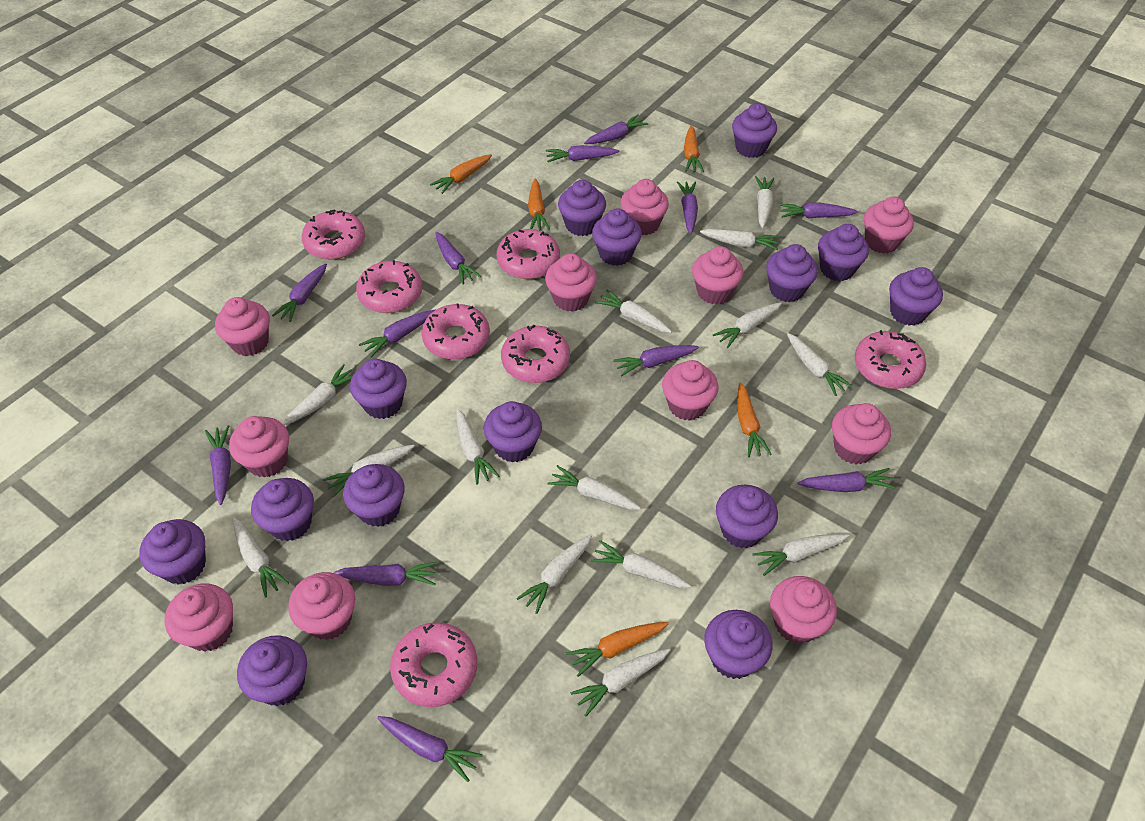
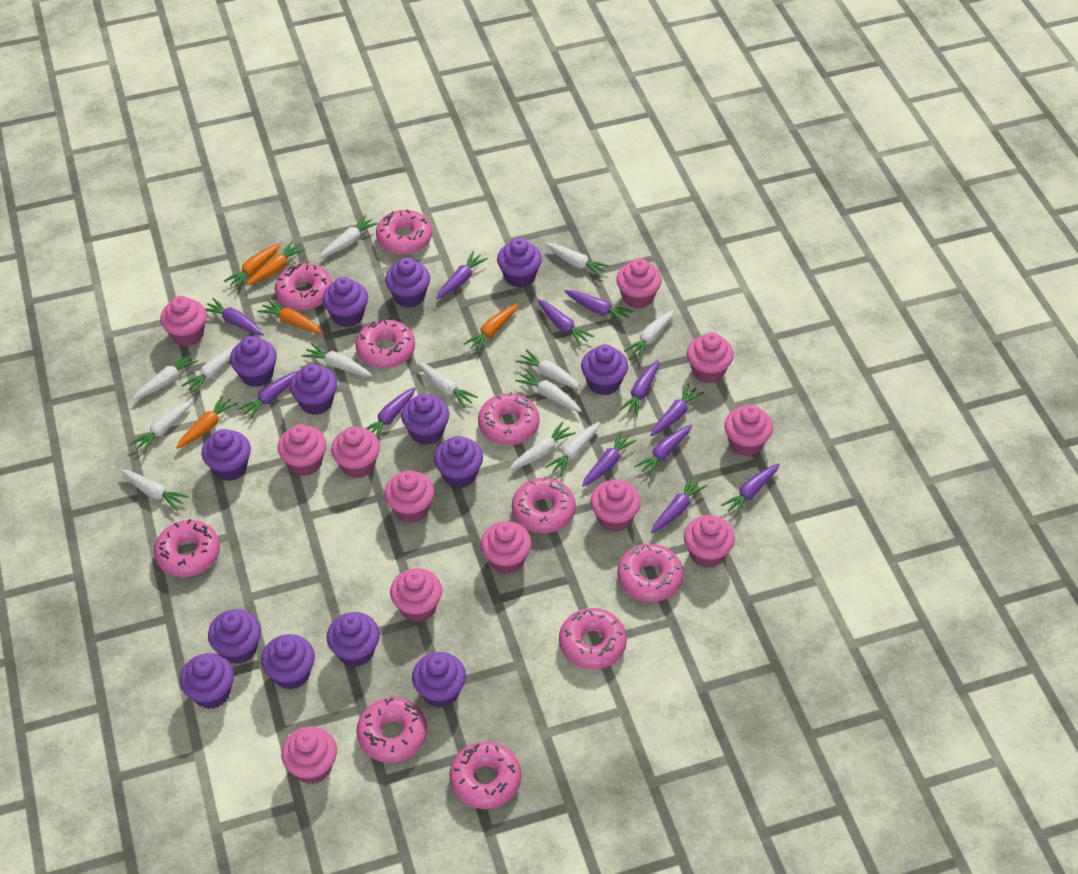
pink cupcake: 11 -> 12
pink donut: 7 -> 10
white carrot: 14 -> 13

